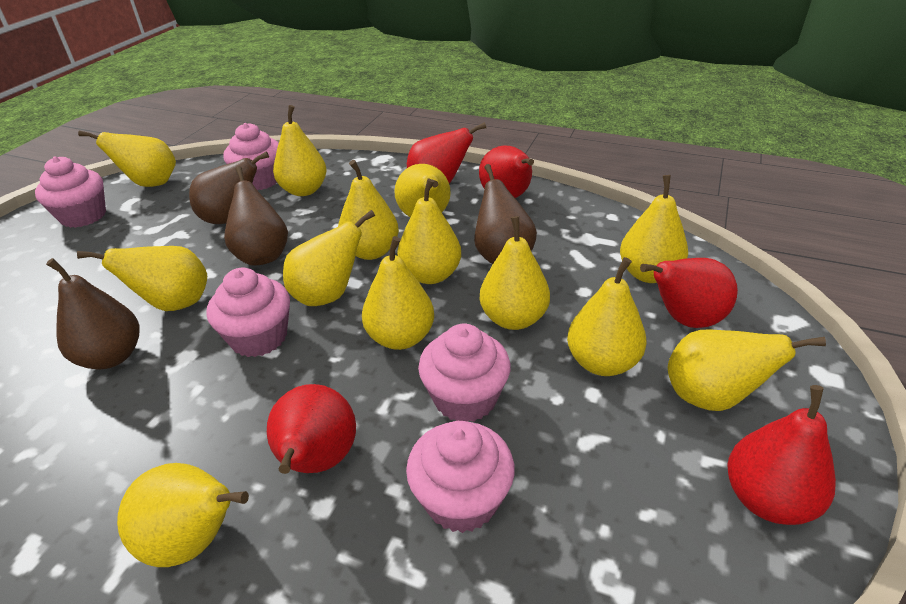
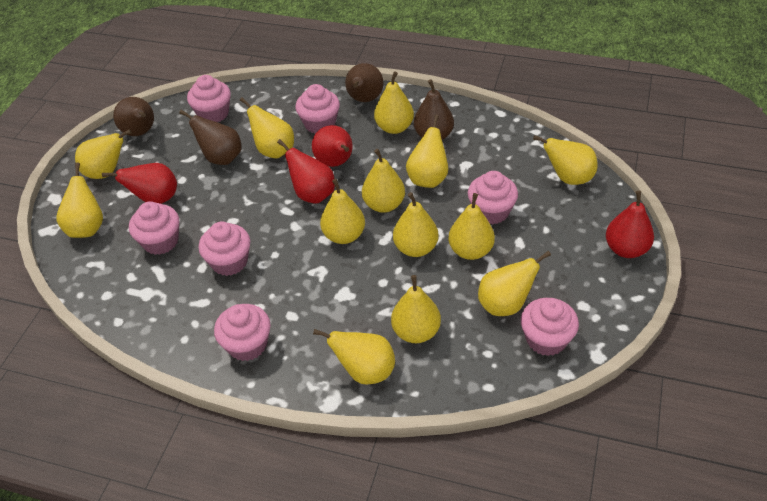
pink cupcake: 5 -> 7
red pear: 5 -> 4

